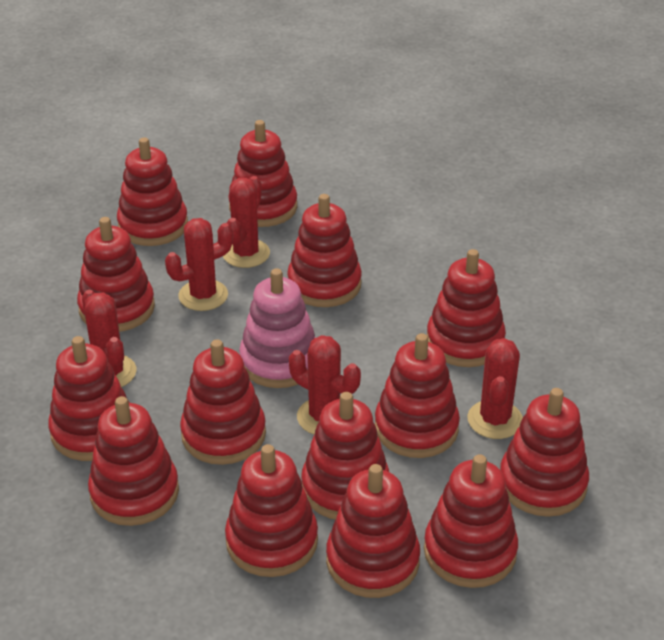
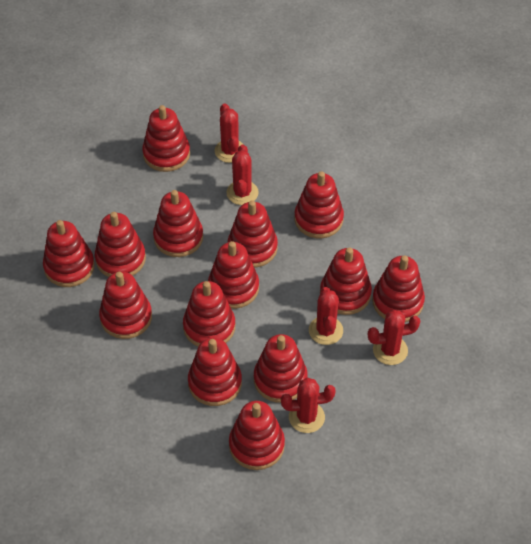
pink stacking toy: 1 -> 0

